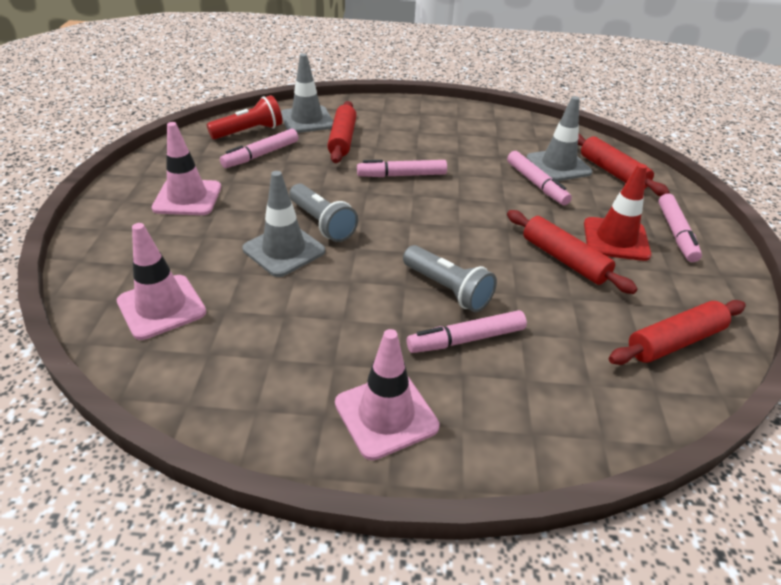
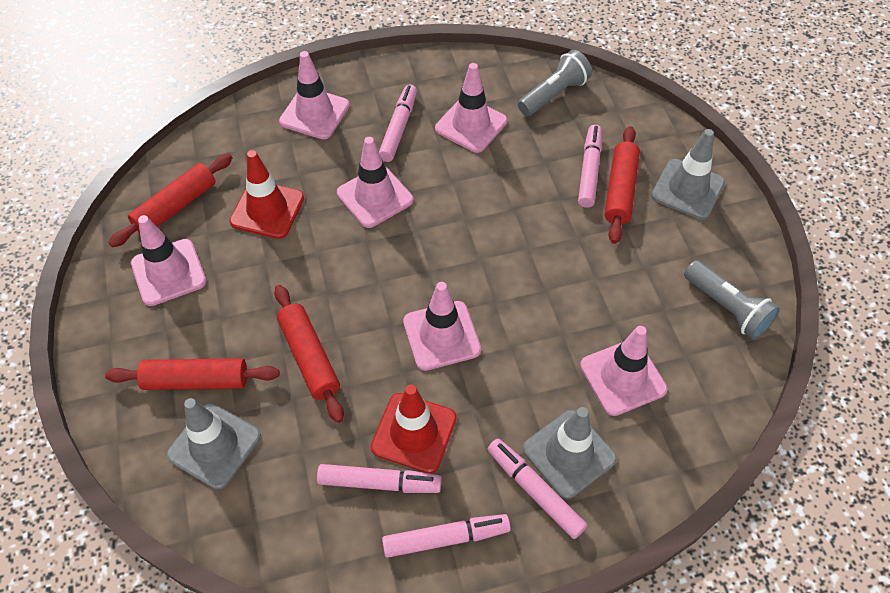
pink traffic cone: 3 -> 6
red flashlight: 1 -> 0
red traffic cone: 1 -> 2

